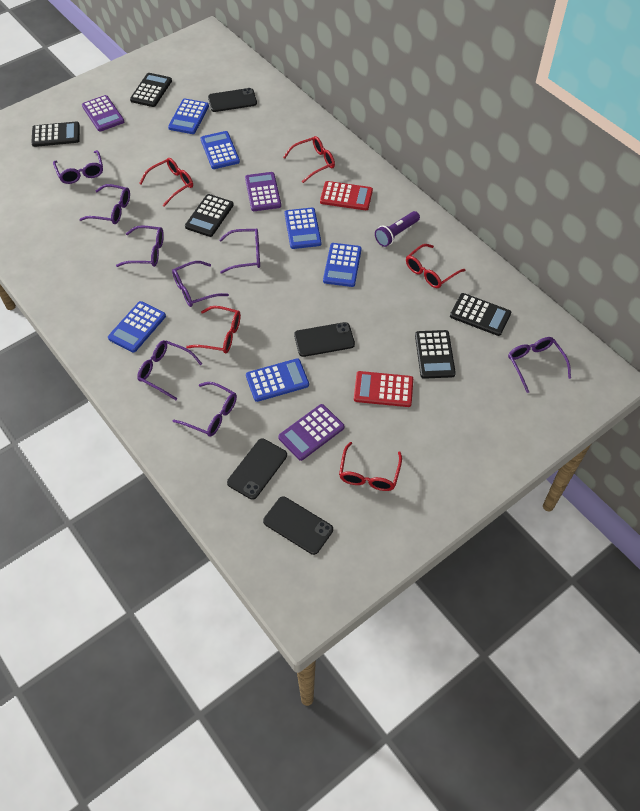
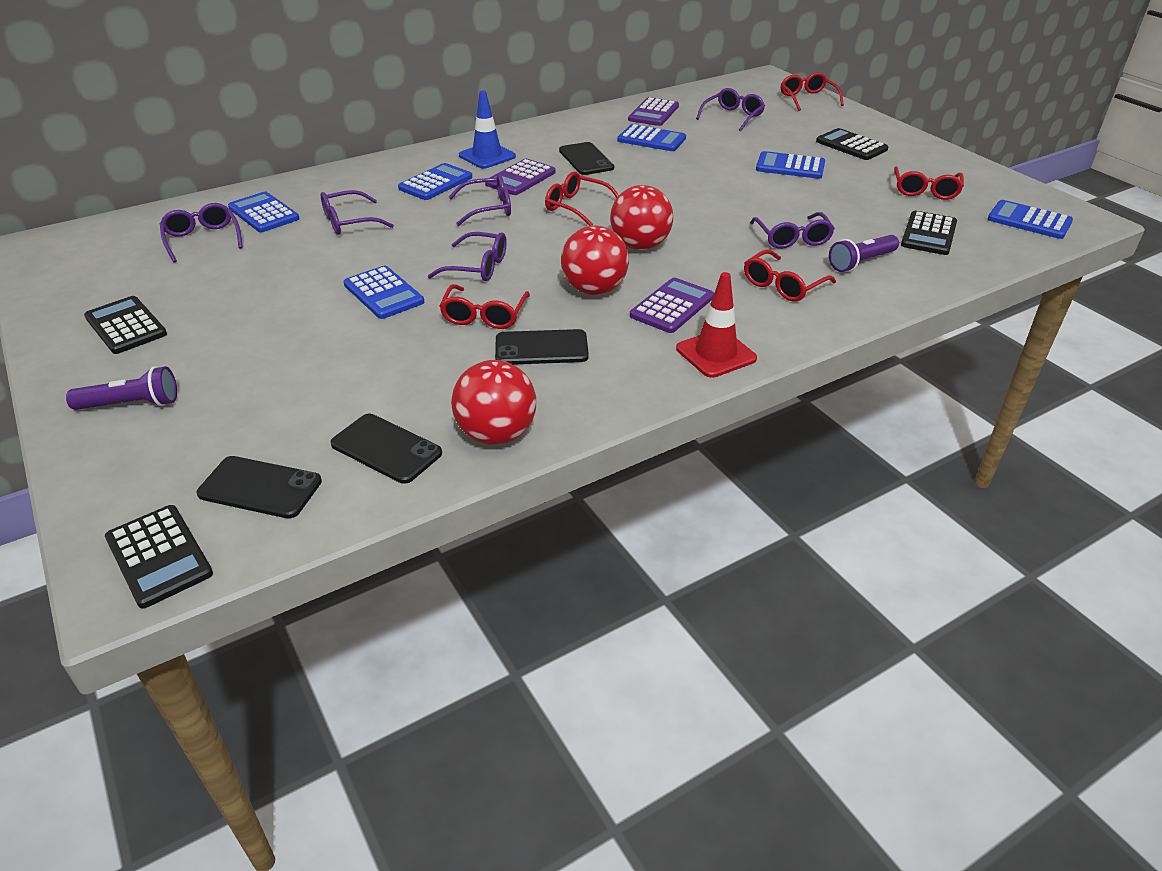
black calculator: 5 -> 4
blue traffic cone: 0 -> 1
purple flashlight: 1 -> 2
purple glasses: 8 -> 6
red ball: 0 -> 3
red calculator: 2 -> 0
red traffic cone: 0 -> 1

